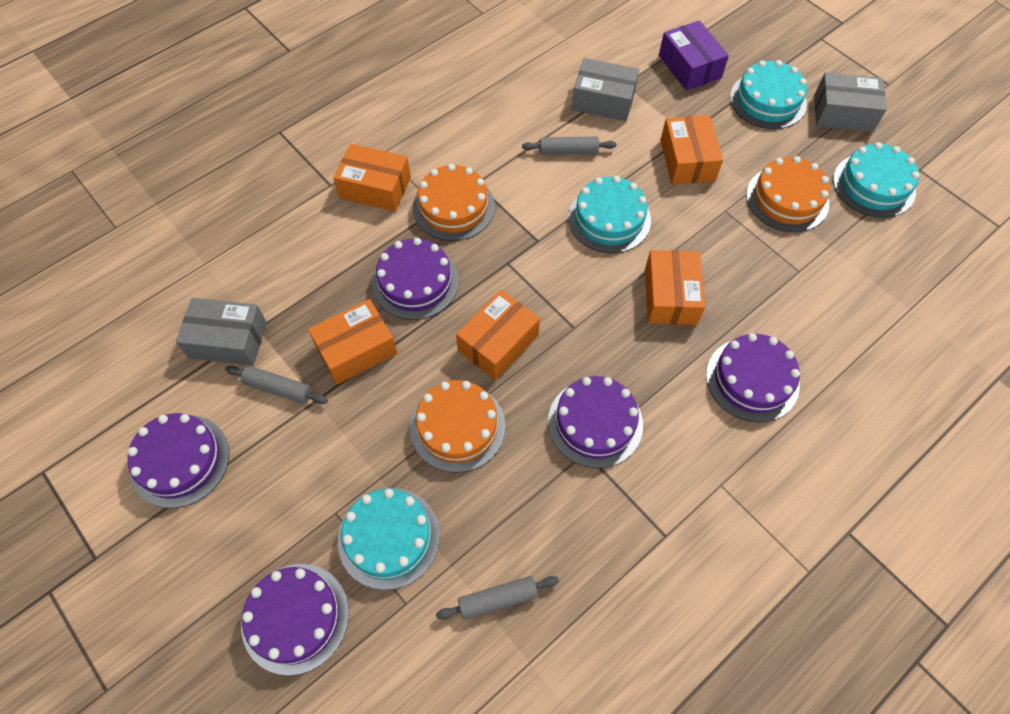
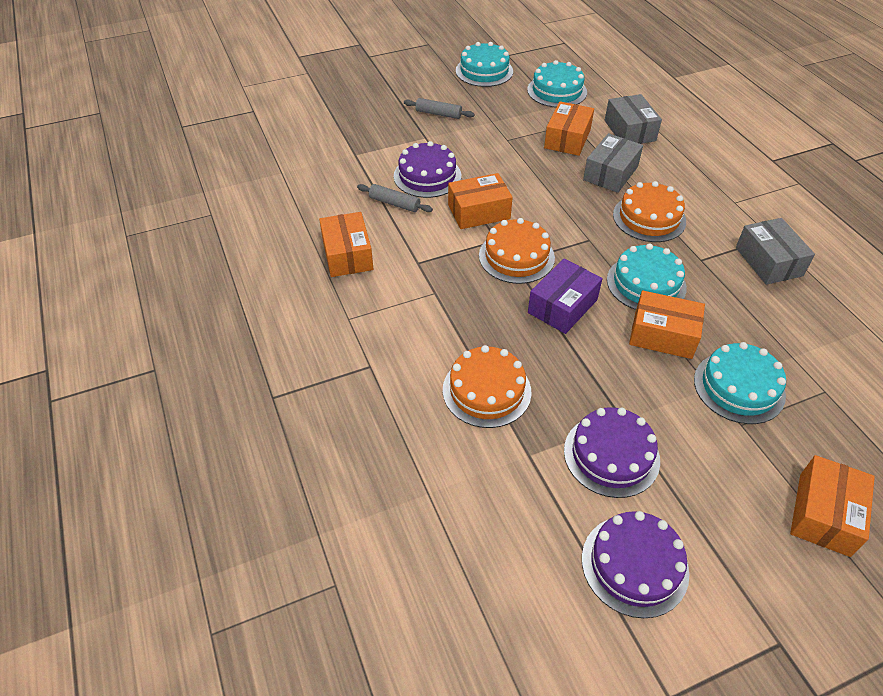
grey rolling pin: 3 -> 2
purple cake: 5 -> 3

